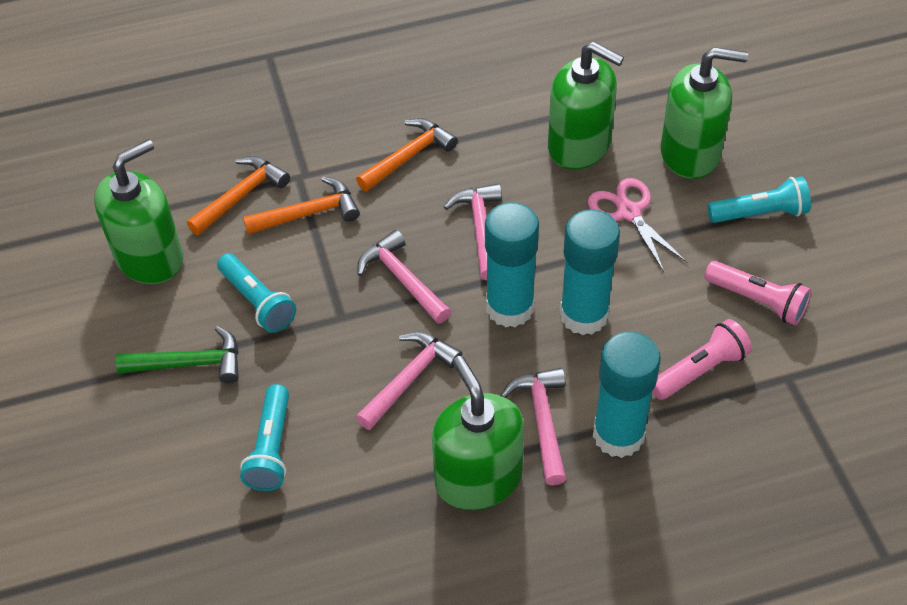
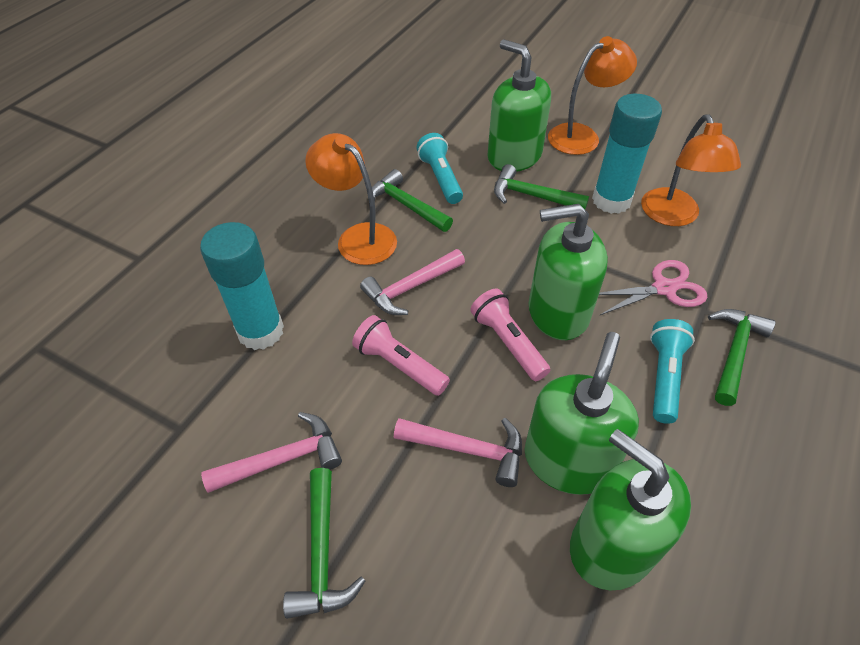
green hammer: 1 -> 4
orange hammer: 3 -> 0
orange lamp: 0 -> 3
pink hammer: 4 -> 3
turquoise flashlight: 3 -> 2
turquoise glue stick: 3 -> 2

